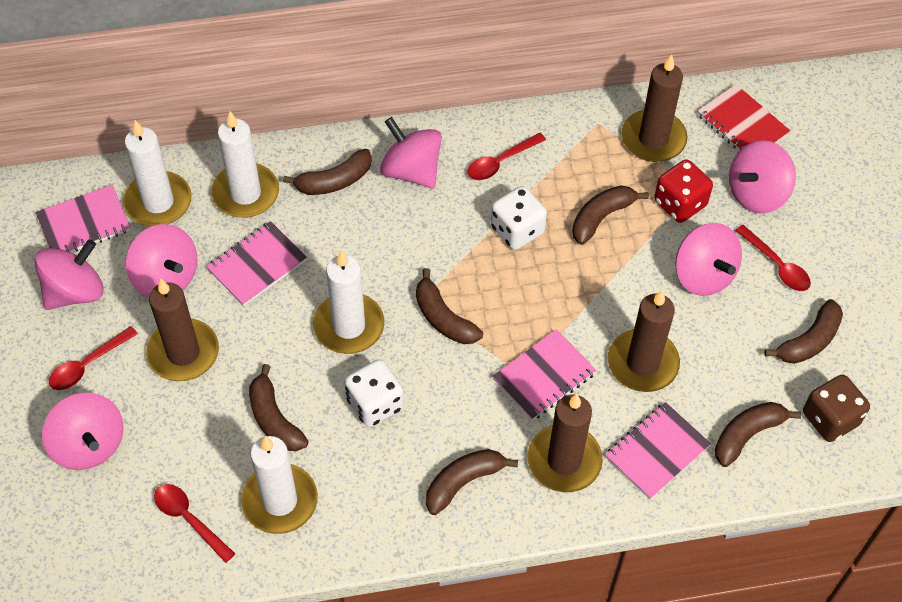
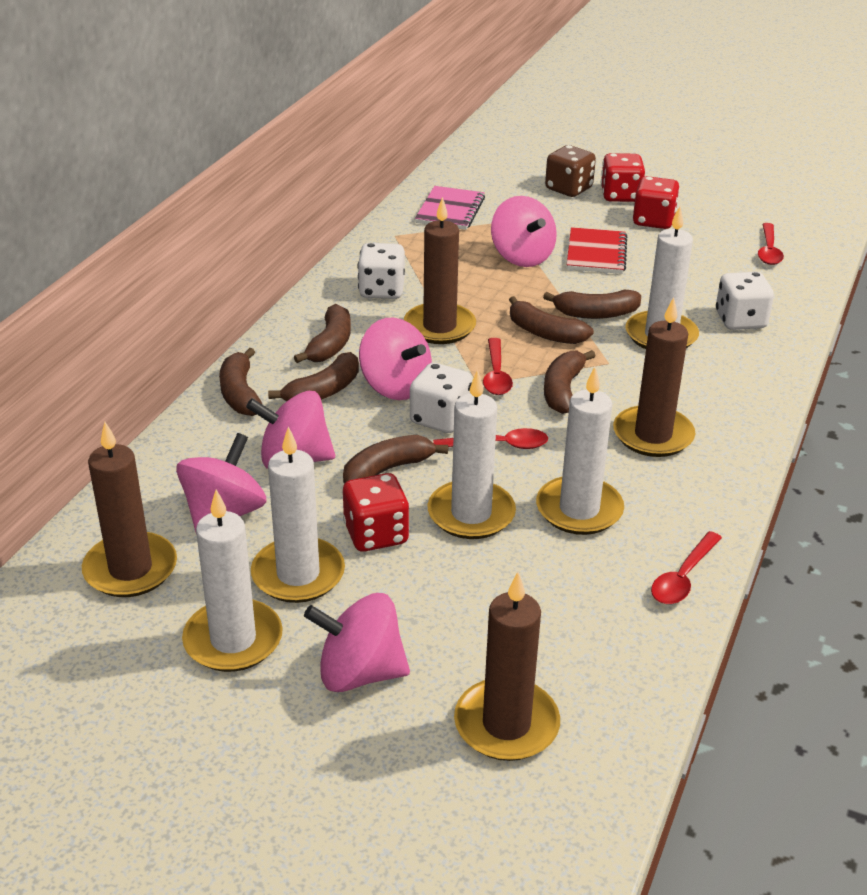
pink notebook: 4 -> 1
pink spinning top: 6 -> 5
red dice: 1 -> 3
white candle: 4 -> 5
white dice: 2 -> 3

